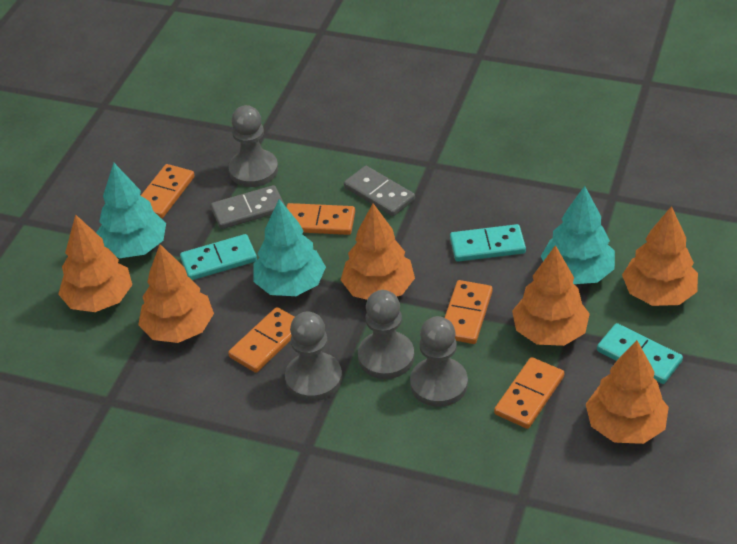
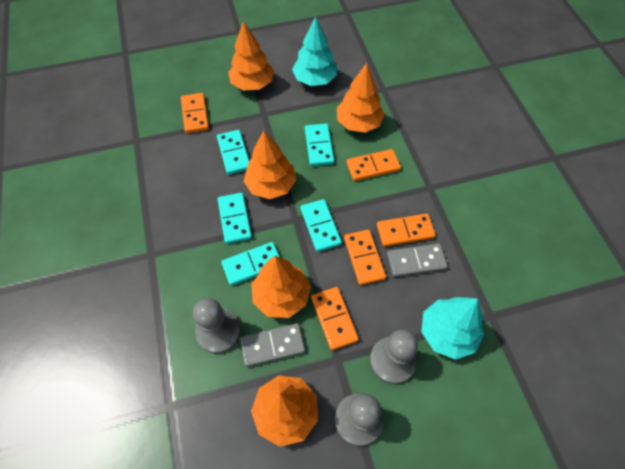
grey pawn: 4 -> 3
orange tree: 6 -> 5
turquoise domino: 3 -> 5
turquoise tree: 3 -> 2

